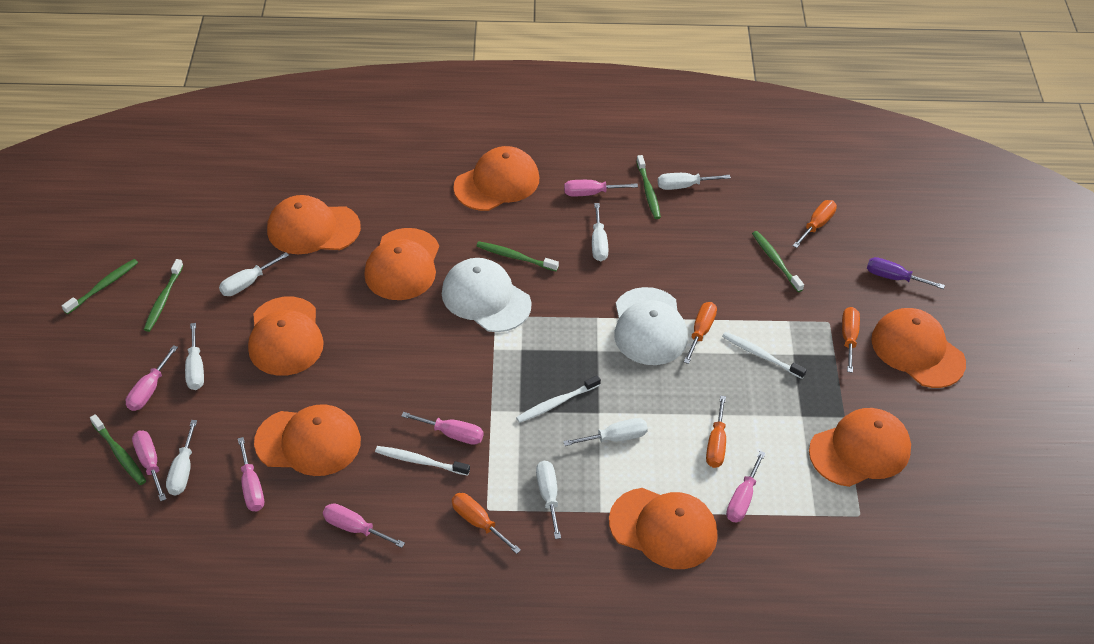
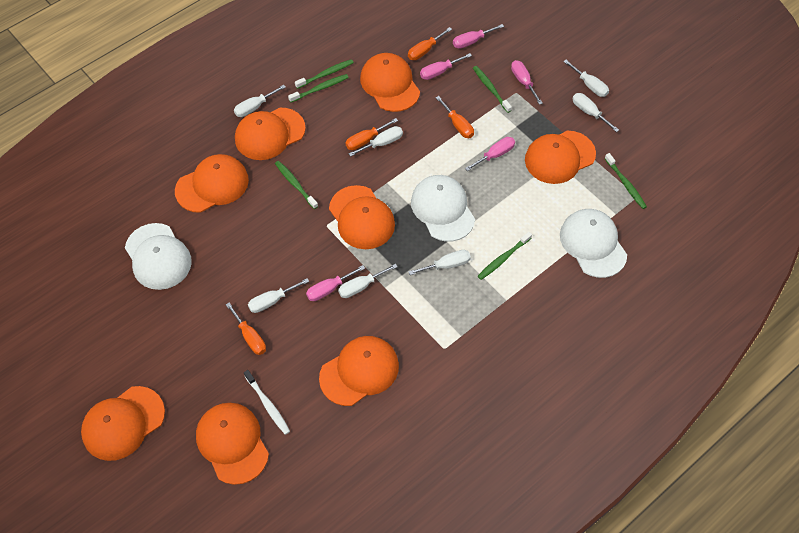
orange screwdriver: 5 -> 4
pink screwdriver: 7 -> 5
purple screwdriver: 1 -> 0
white cap: 2 -> 3
white toothbrush: 3 -> 1

